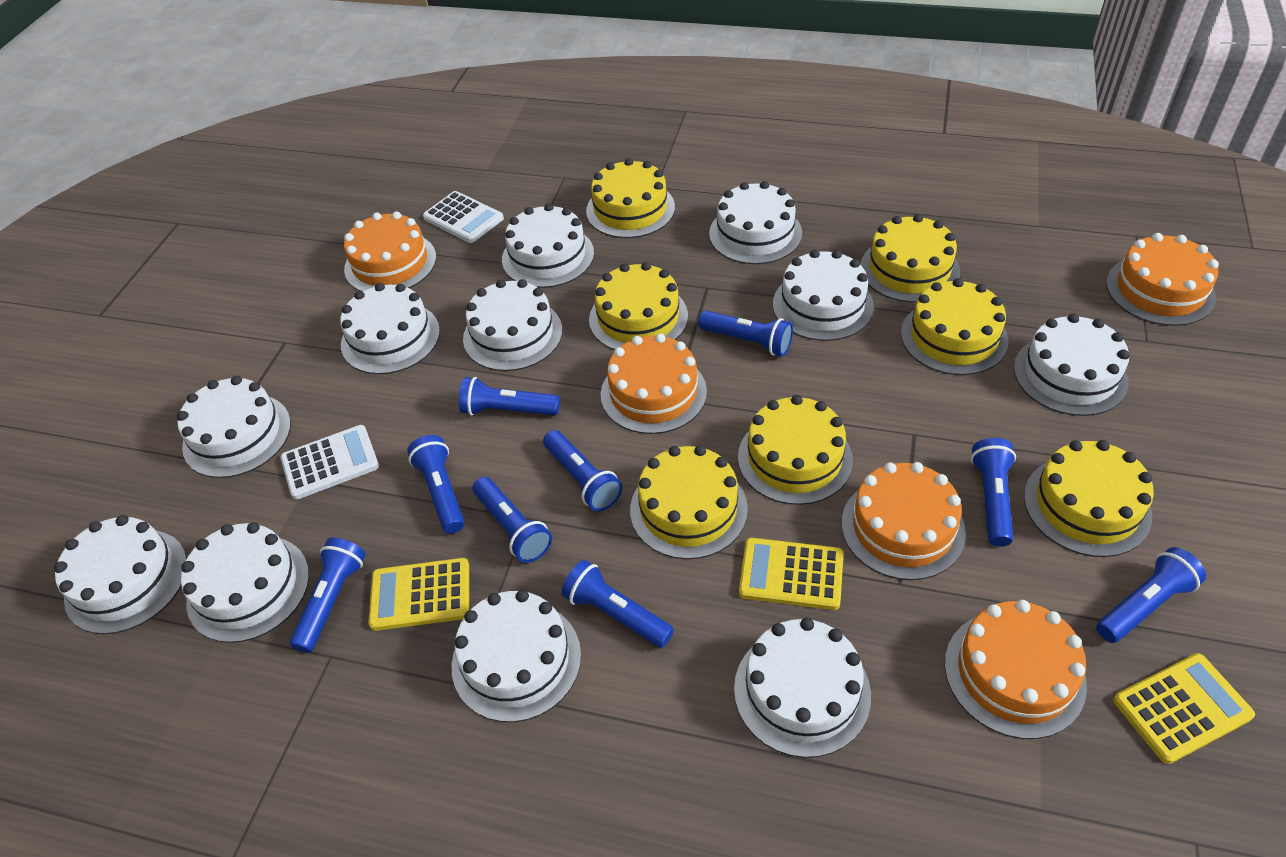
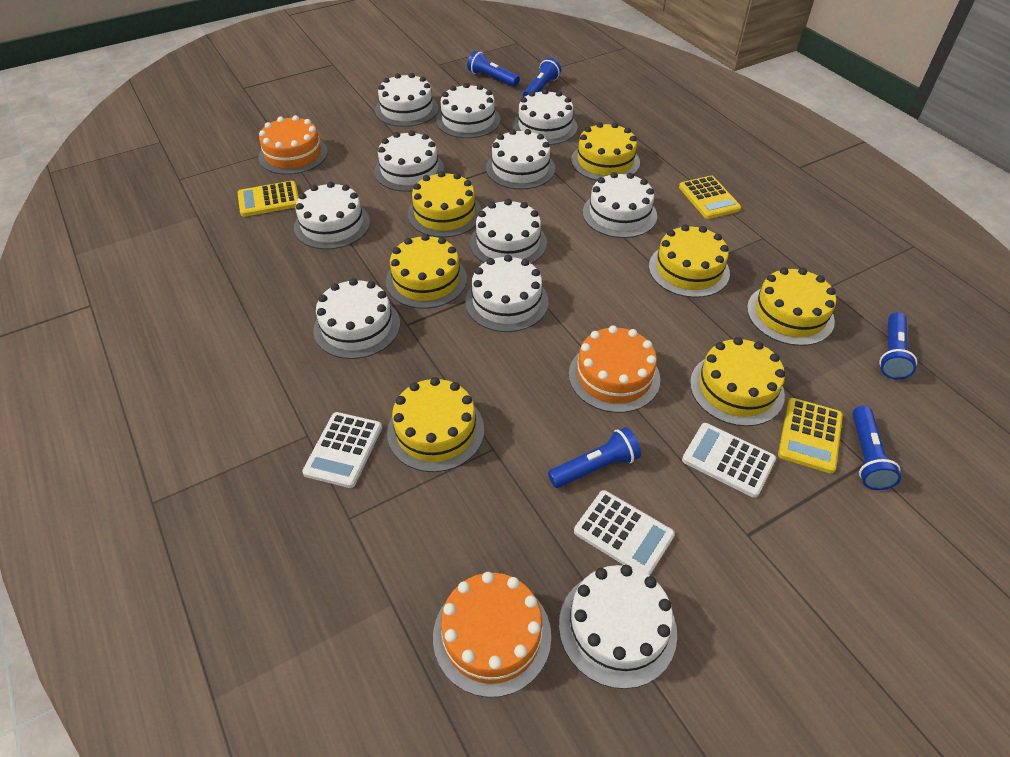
blue flashlight: 9 -> 5
orange cake: 5 -> 3
white calculator: 2 -> 3

